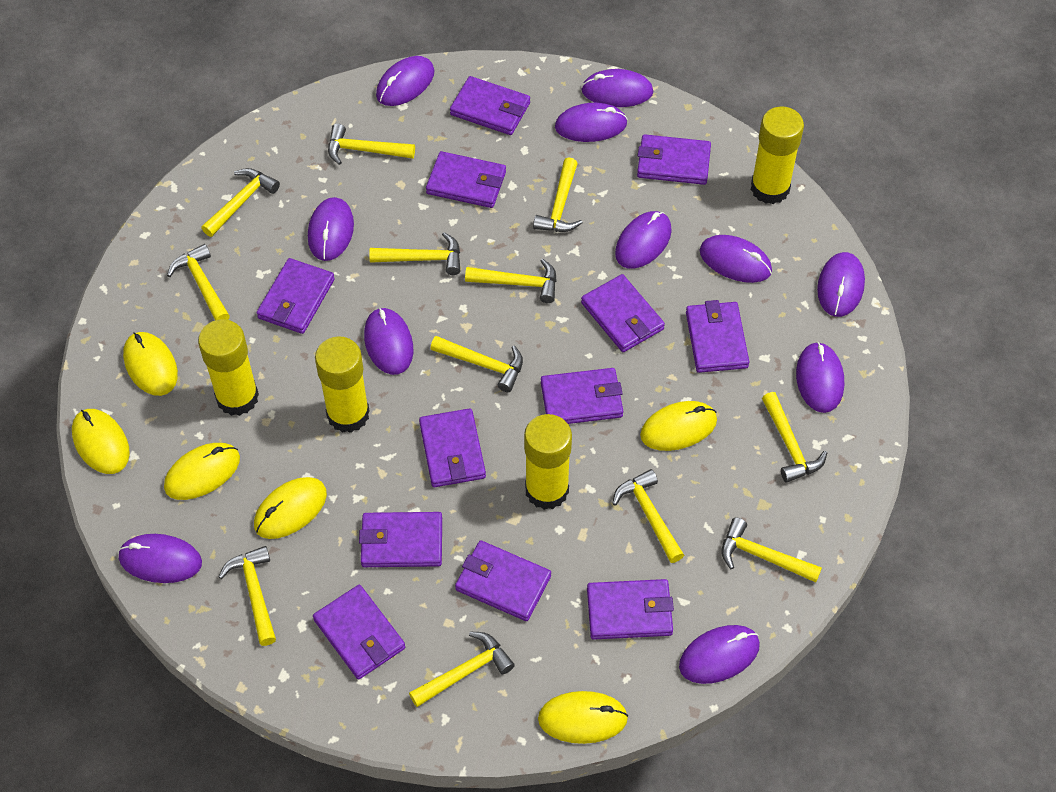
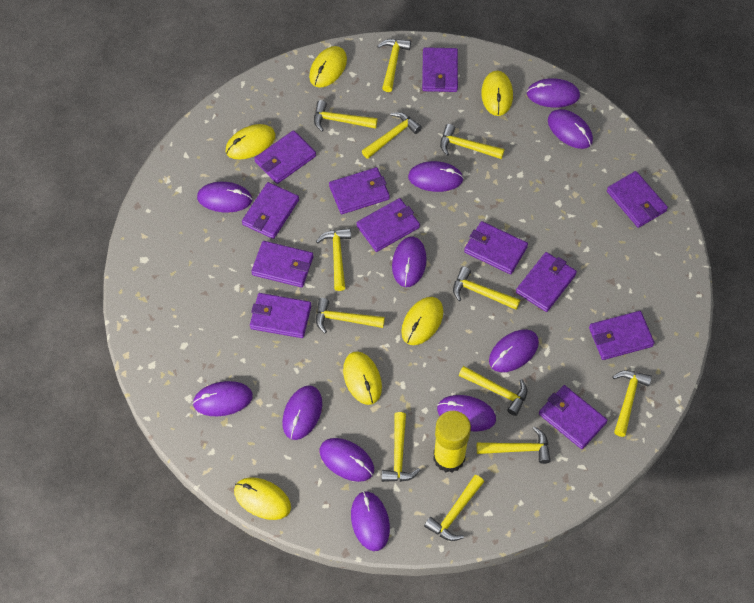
yellow glue stick: 4 -> 1

